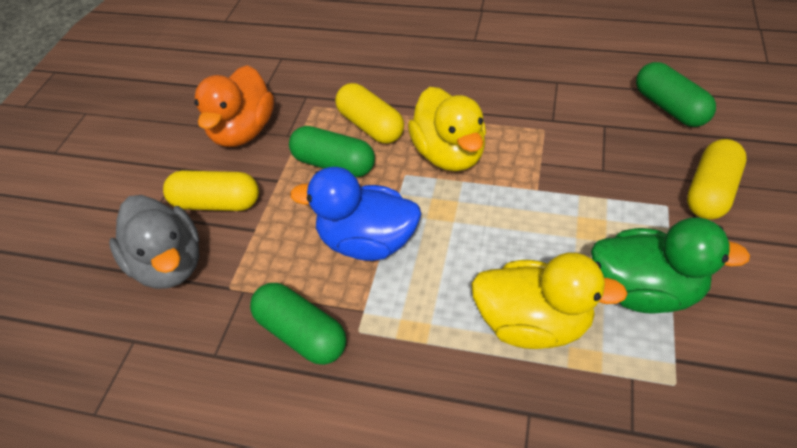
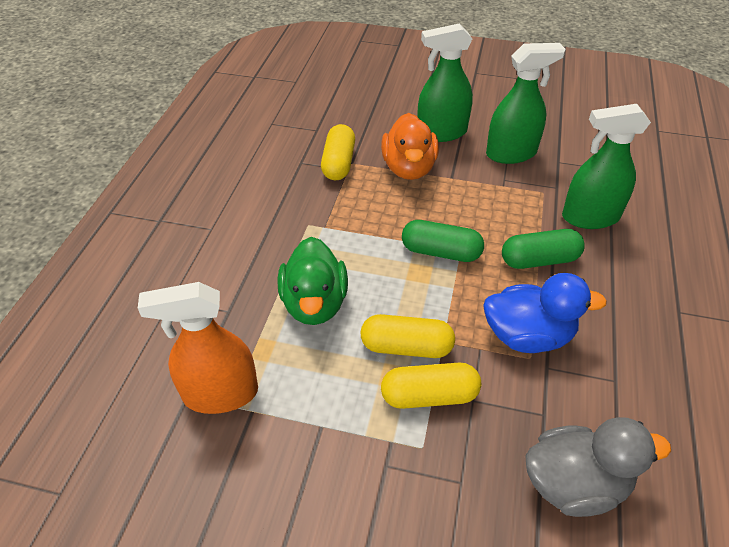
green capsule: 3 -> 2
green spray bottle: 0 -> 3
orange spray bottle: 0 -> 1
yellow duck: 2 -> 0

